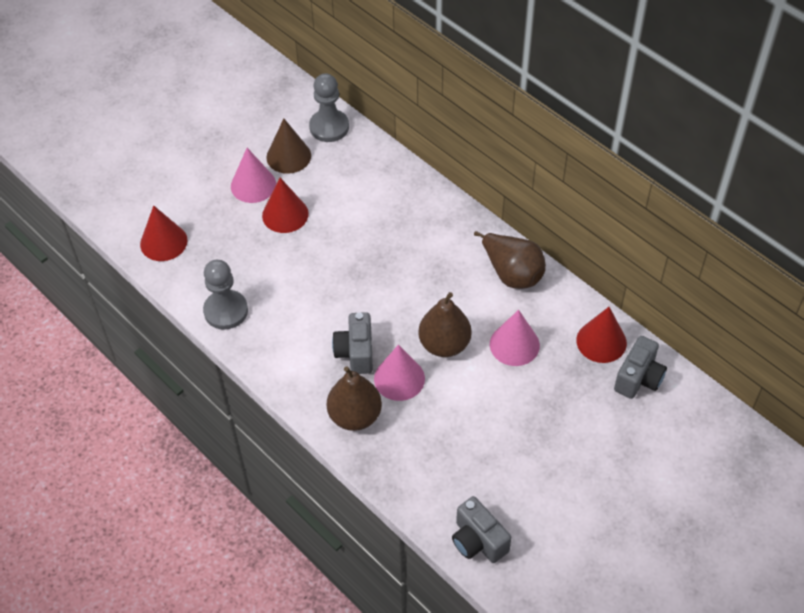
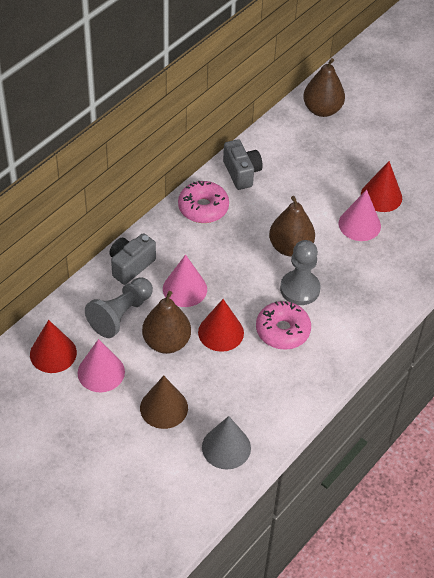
grey camera: 3 -> 2
grey cone: 0 -> 1
pink donut: 0 -> 2

